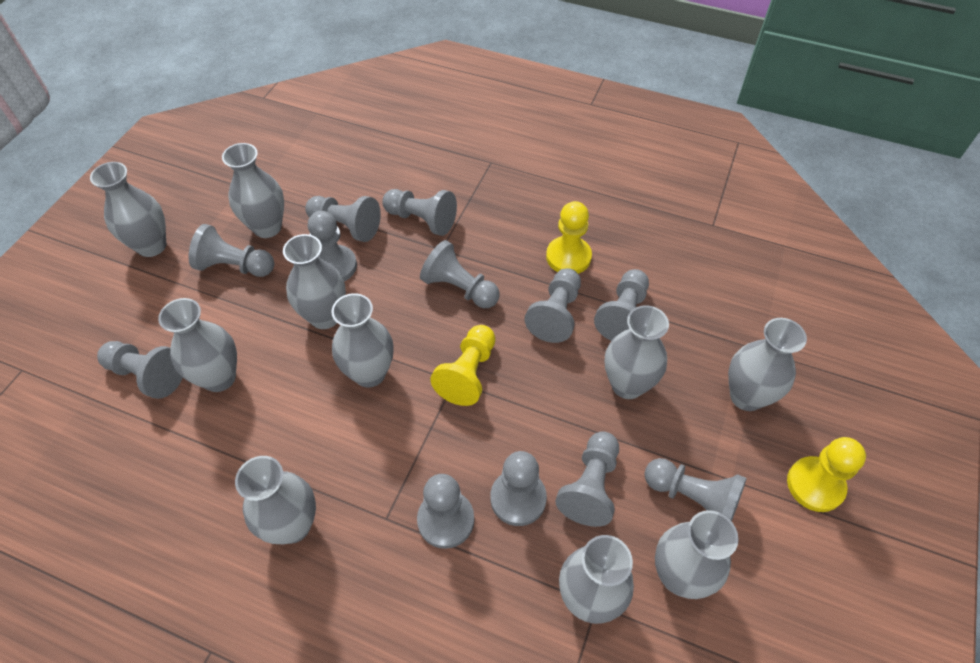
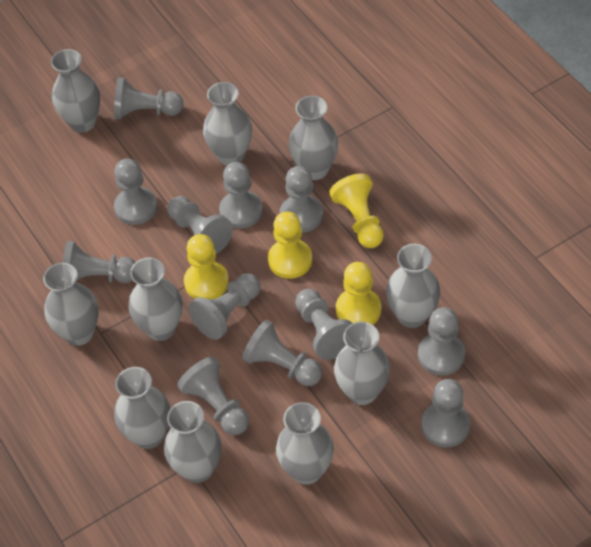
yellow pawn: 3 -> 4

